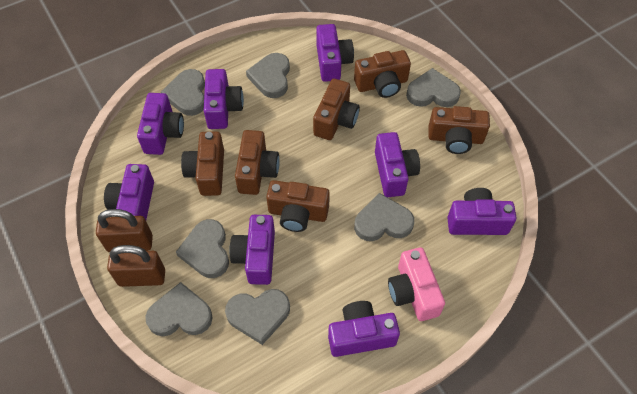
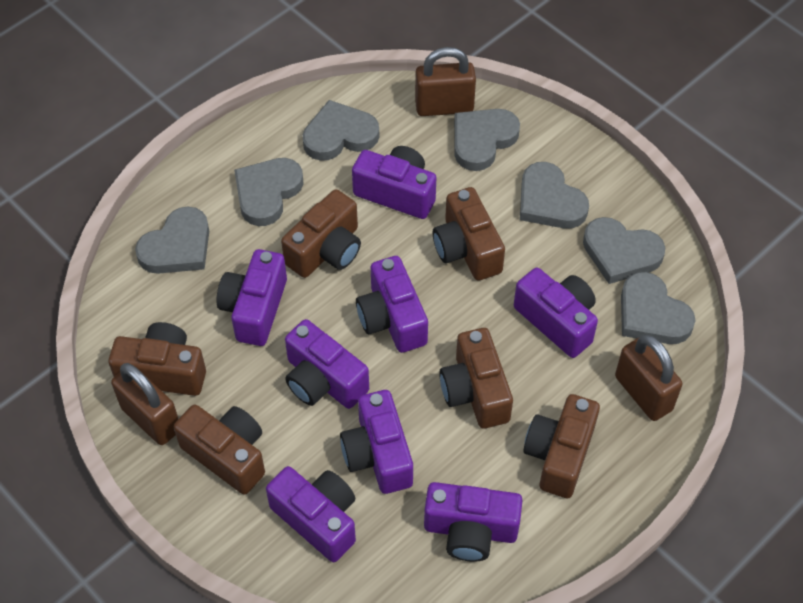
brown padlock: 2 -> 3
pink camera: 1 -> 0

